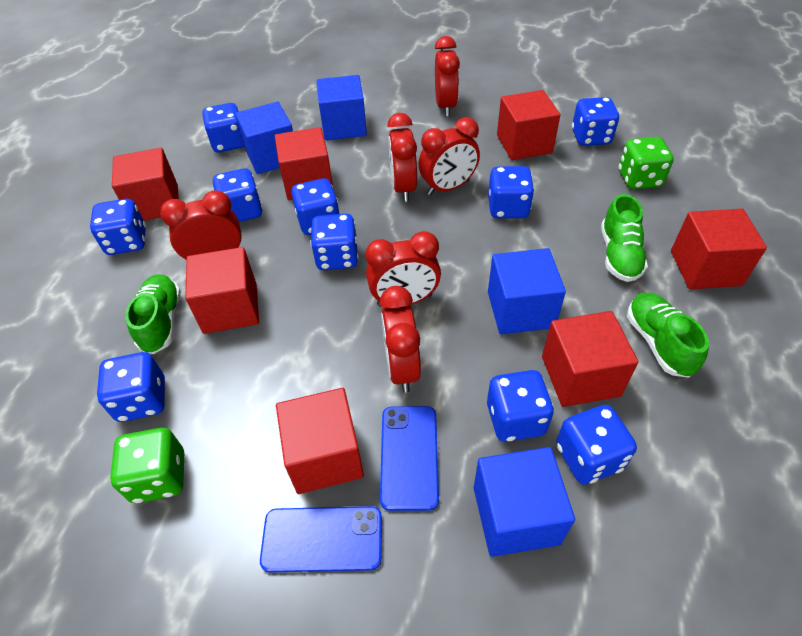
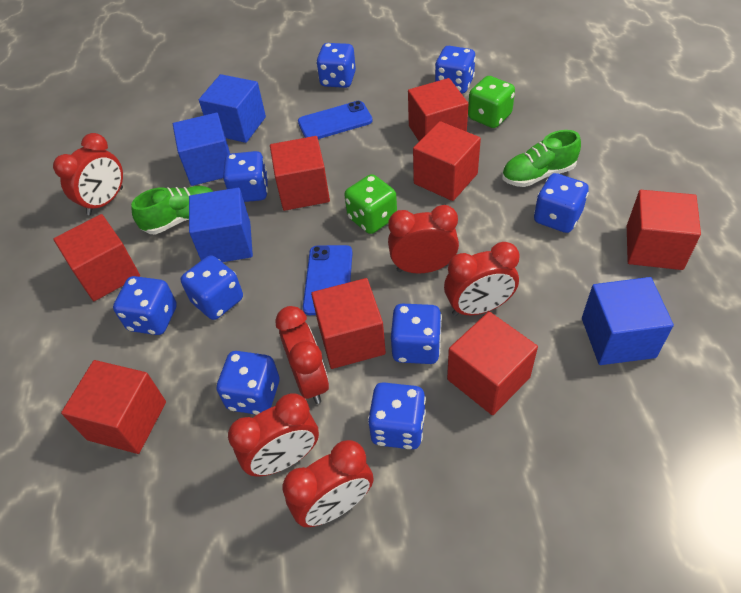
blue dice: 10 -> 9
green shoe: 3 -> 2
red cube: 7 -> 8

